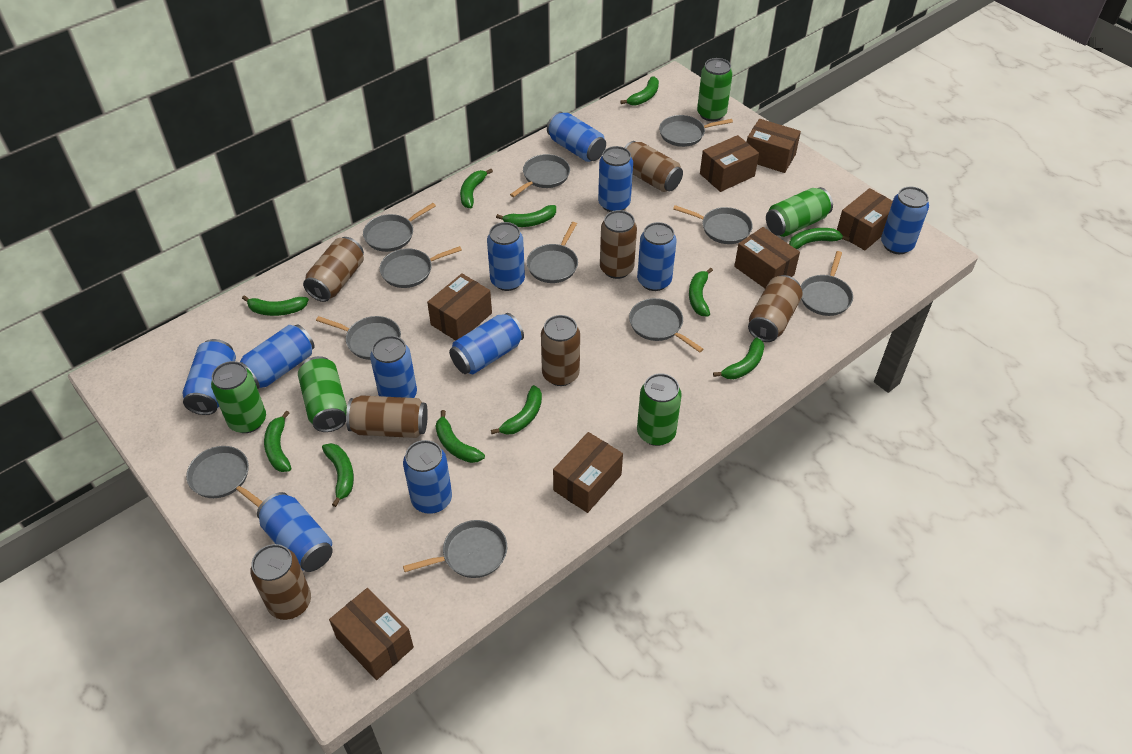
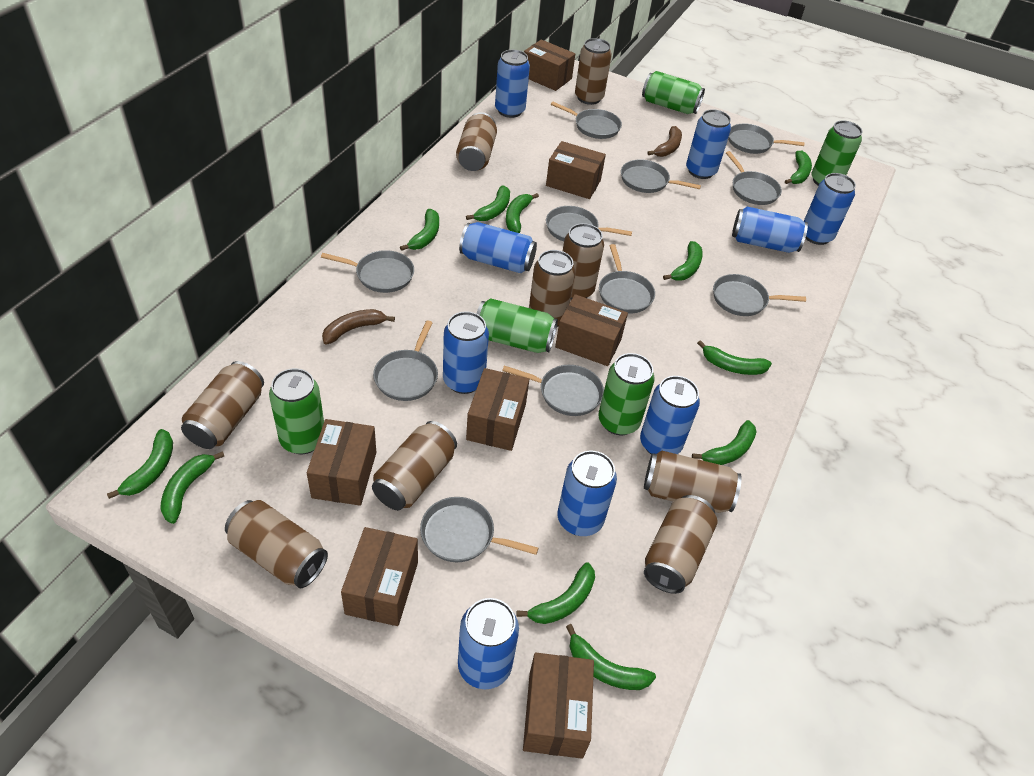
blue can: 11 -> 9
brown banana: 0 -> 2
brown can: 7 -> 9

